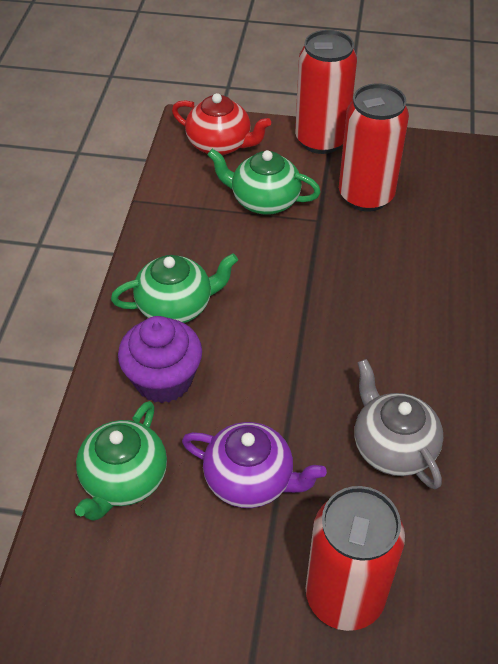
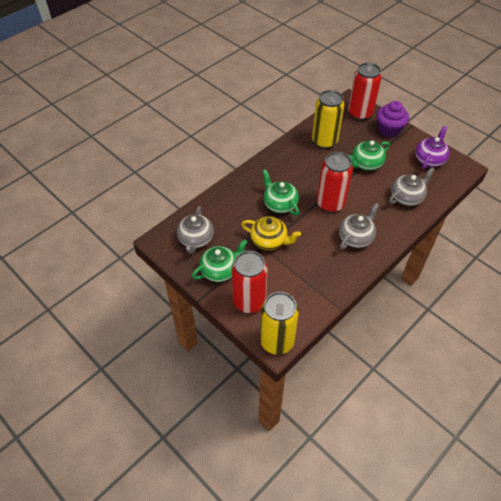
grey teapot: 1 -> 3
red teapot: 1 -> 0
yellow can: 0 -> 2
yellow teapot: 0 -> 1

